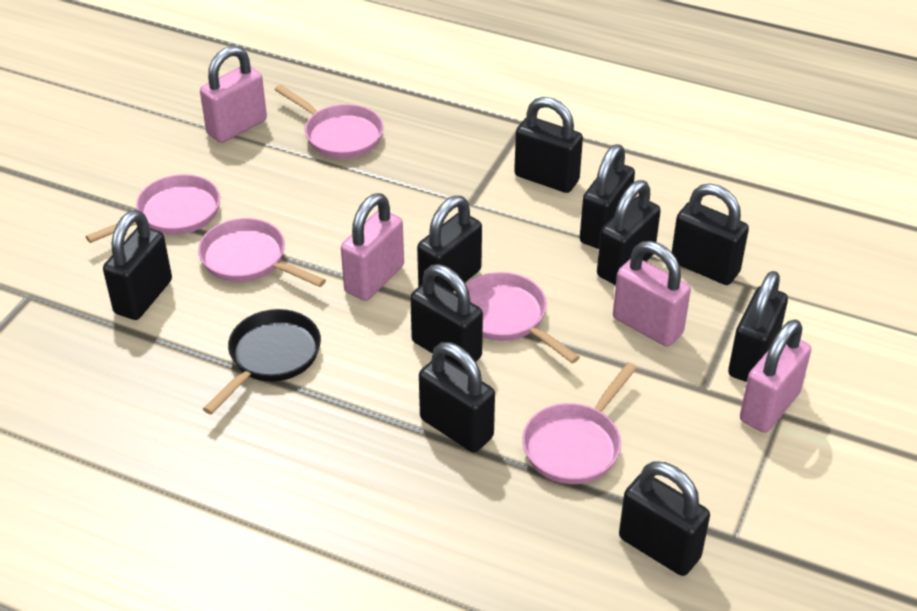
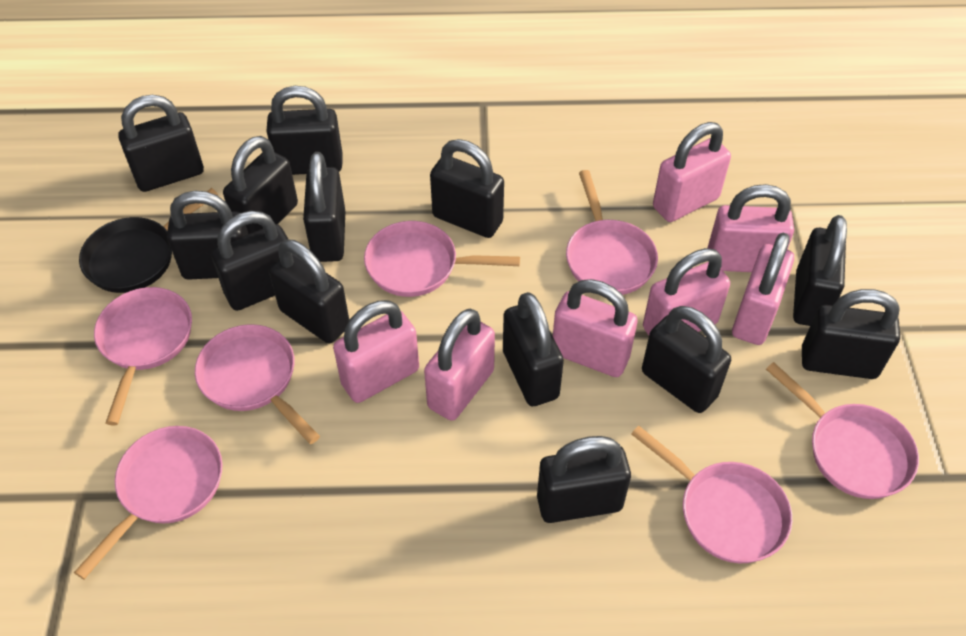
black padlock: 10 -> 13
pink padlock: 4 -> 7
pink pan: 5 -> 7

